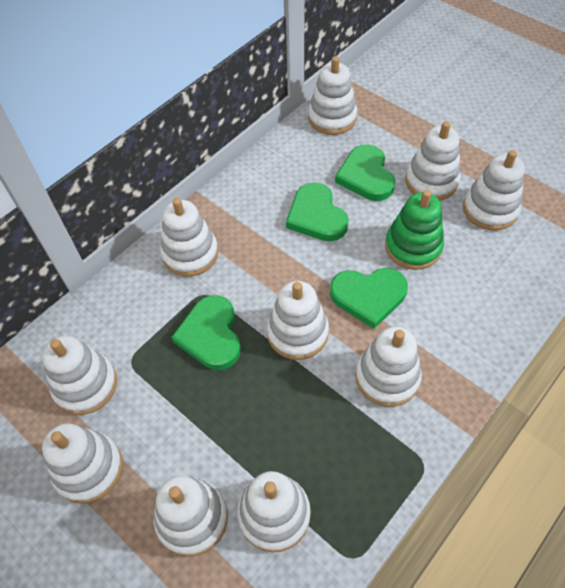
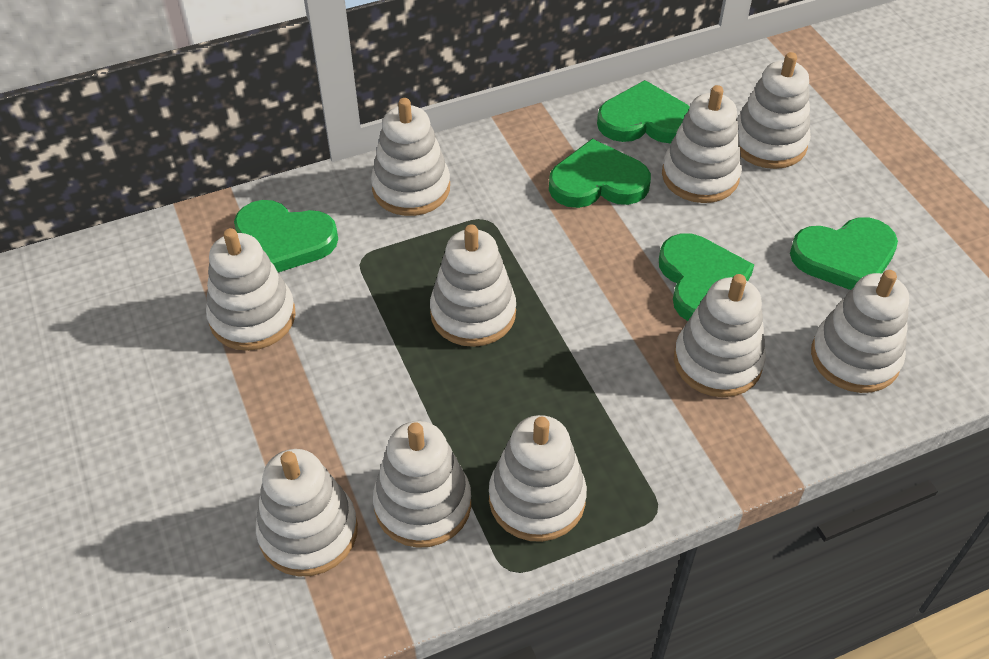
green heart: 4 -> 5
green stacking toy: 1 -> 0

